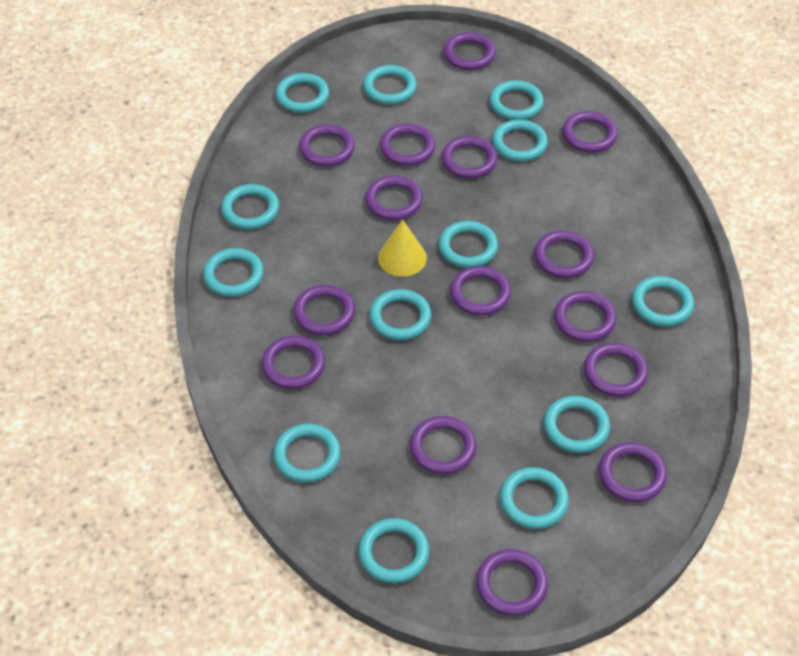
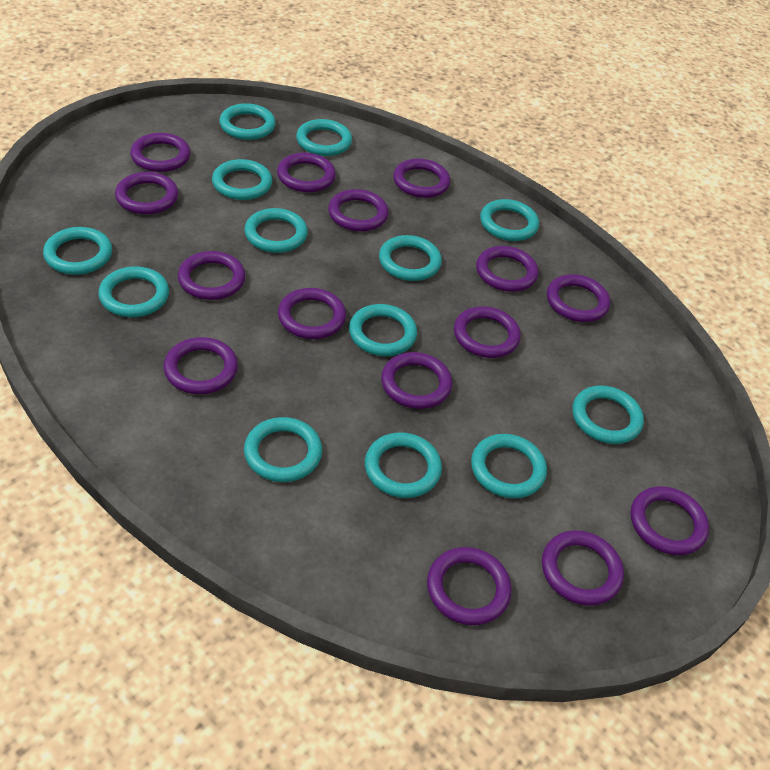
yellow cone: 1 -> 0

